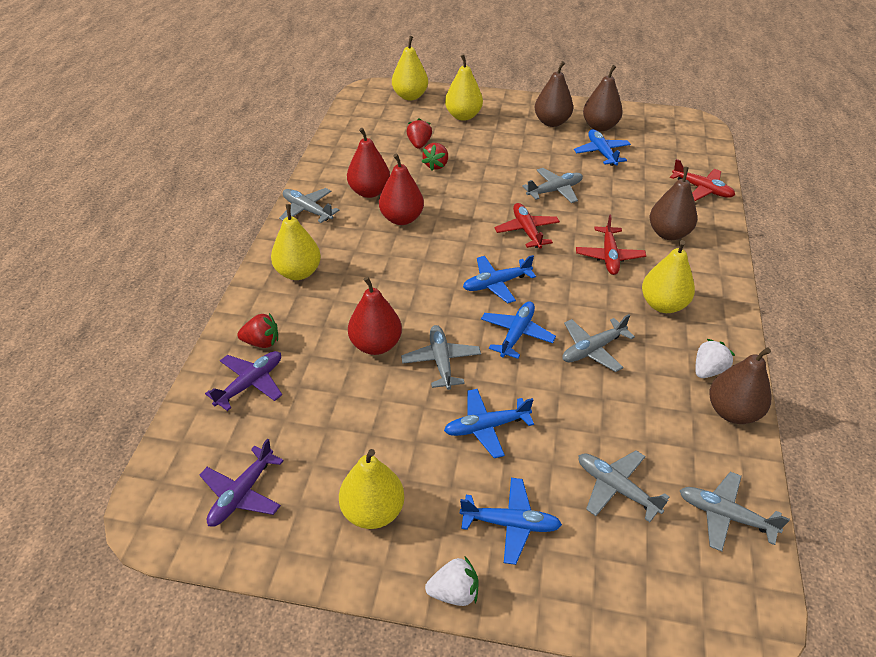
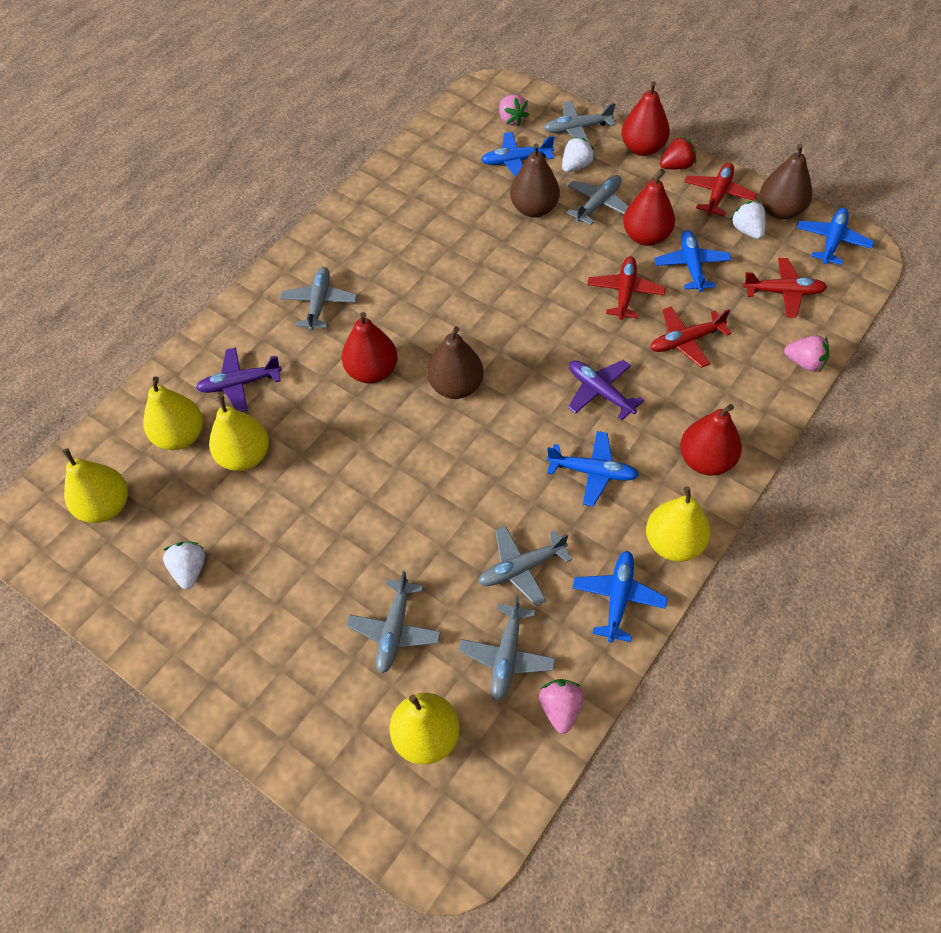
brown pear: 4 -> 3
pink strawberry: 0 -> 3
red pear: 3 -> 4
red plane: 3 -> 4
red strawberry: 3 -> 1
white strawberry: 2 -> 3

